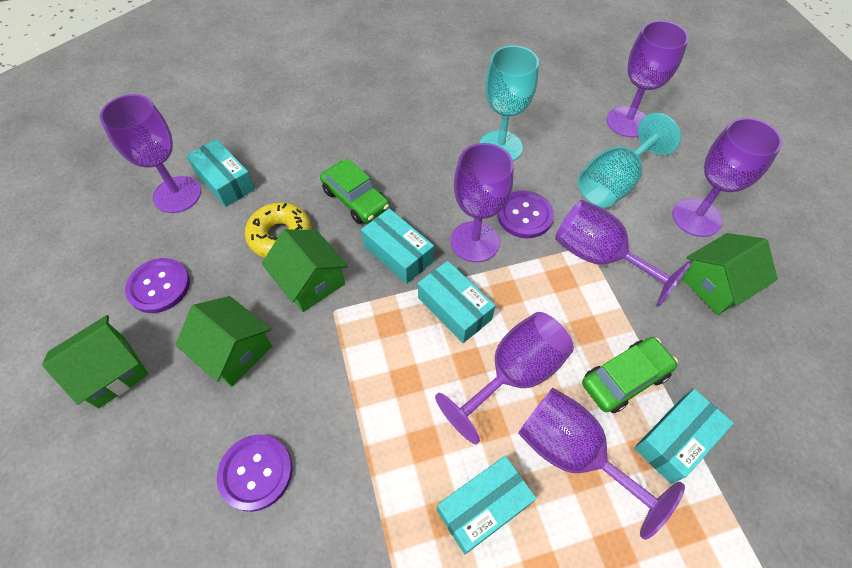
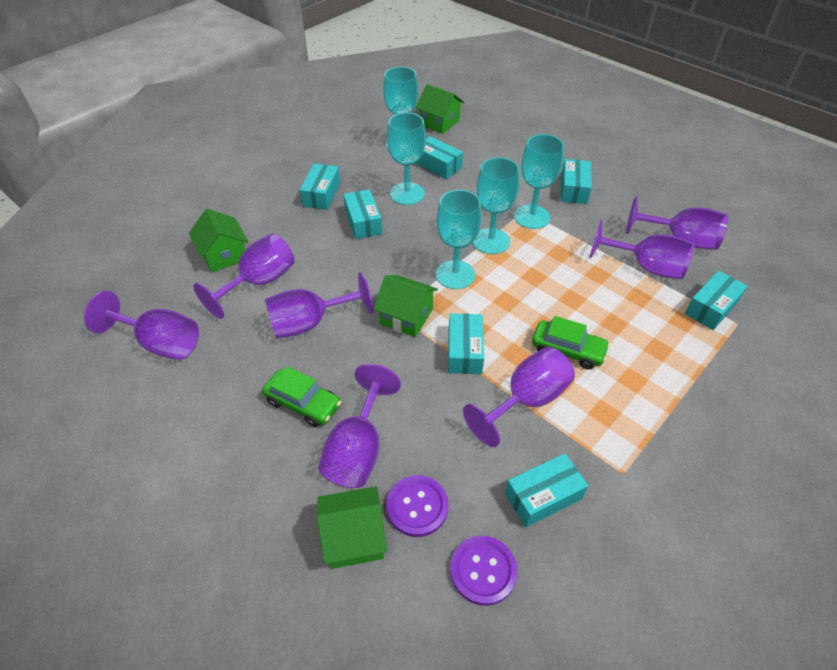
purple button: 3 -> 2
turquoise box: 5 -> 7
turquoise goblet: 2 -> 5
yellow donut: 1 -> 0

